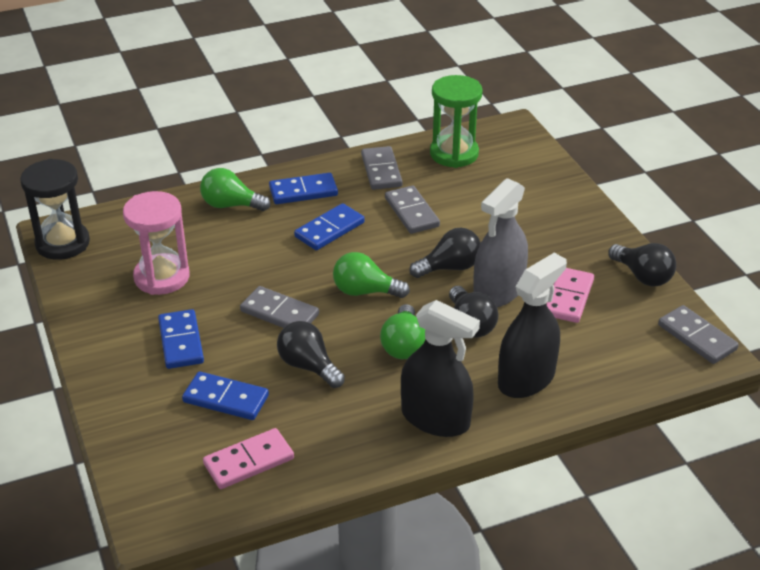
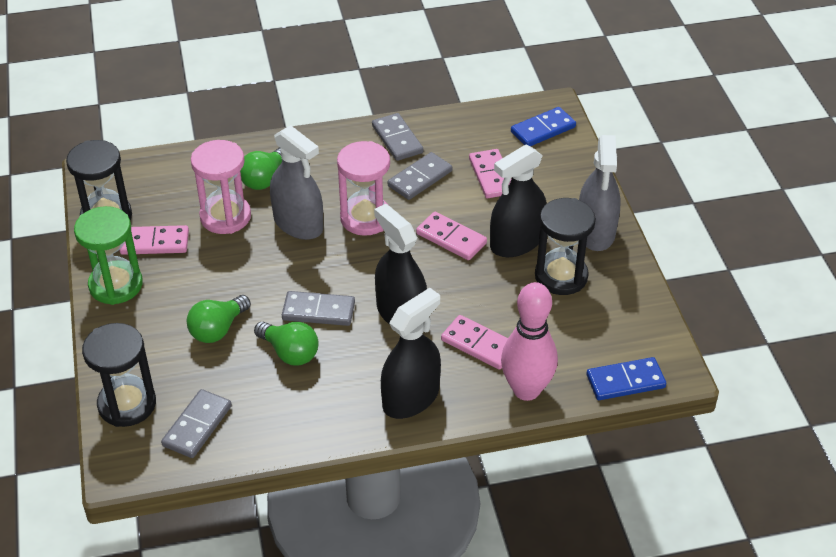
black hourglass: 1 -> 3
black light bulb: 4 -> 0
black spray bottle: 2 -> 3
blue domino: 4 -> 2
grey spray bottle: 1 -> 2
pink bowling pin: 0 -> 1
pink domino: 2 -> 4
pink hourglass: 1 -> 2

